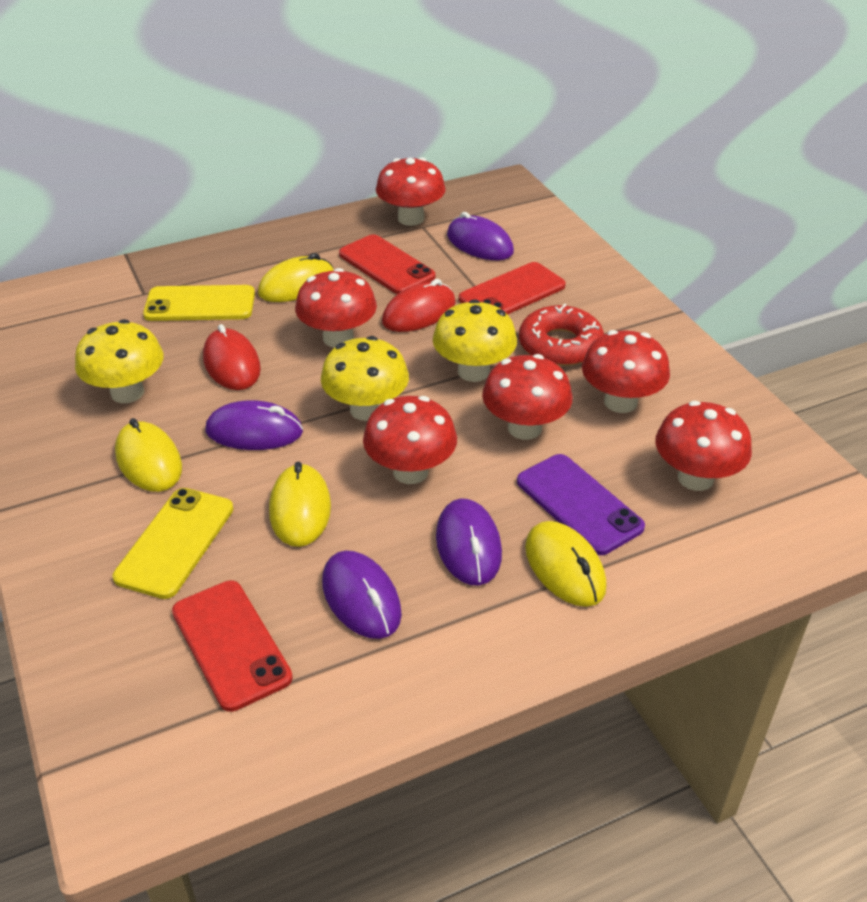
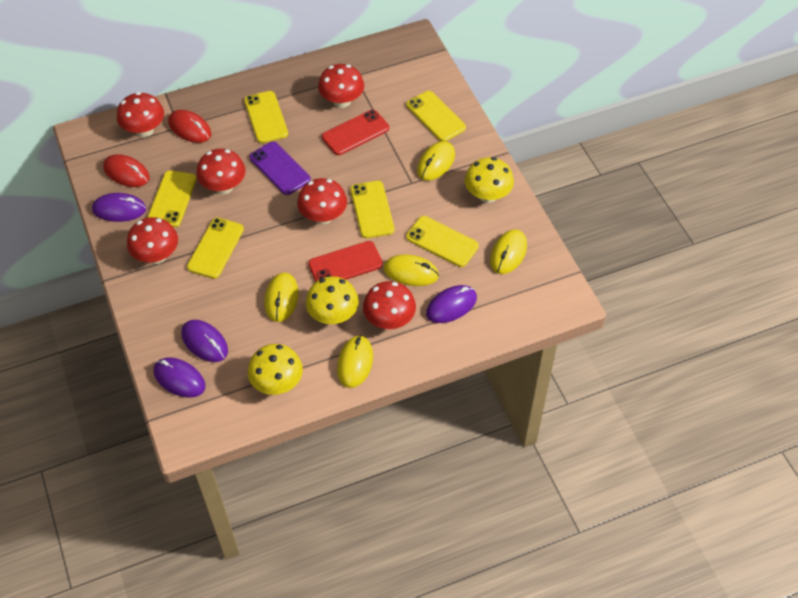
red donut: 1 -> 0
red phone: 3 -> 2
yellow mouse: 4 -> 5
yellow phone: 2 -> 6

